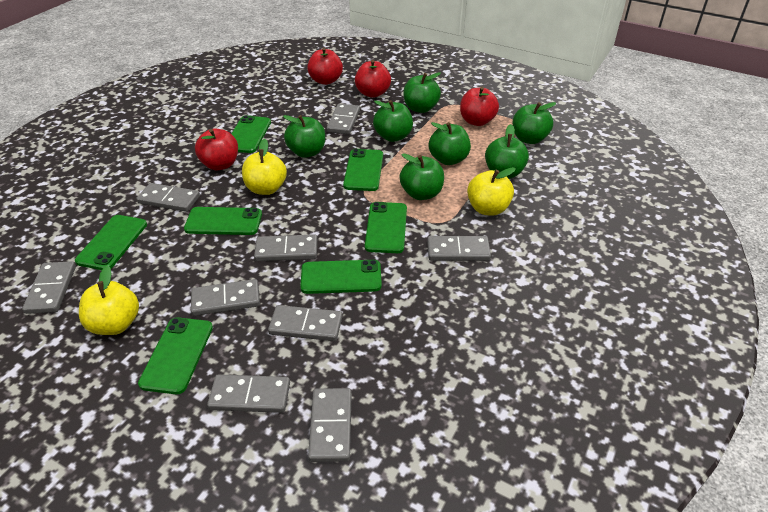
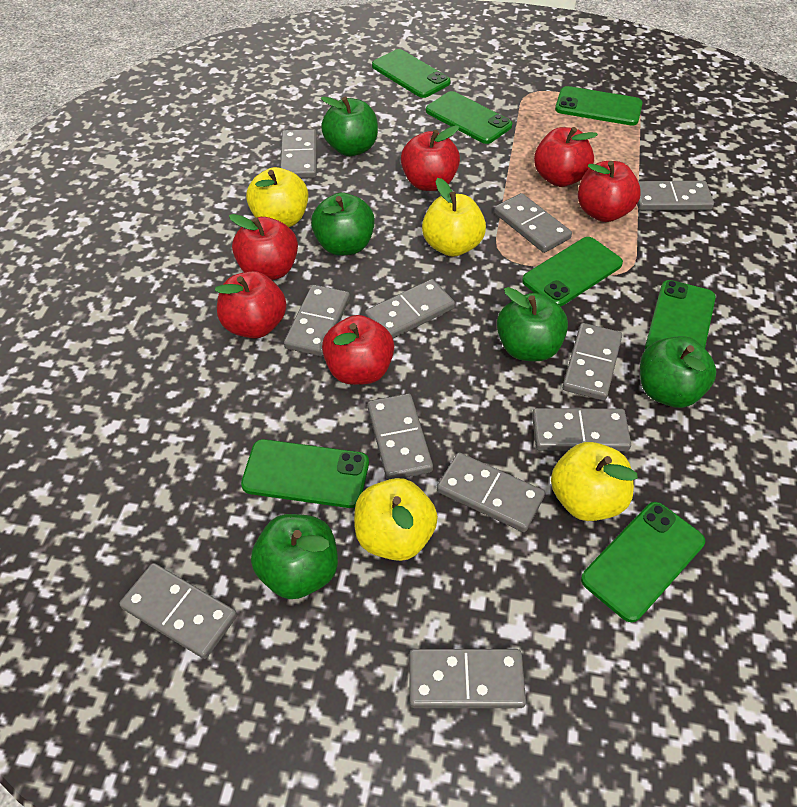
green apple: 7 -> 5
grey domino: 9 -> 11
red apple: 4 -> 6
yellow apple: 3 -> 4

